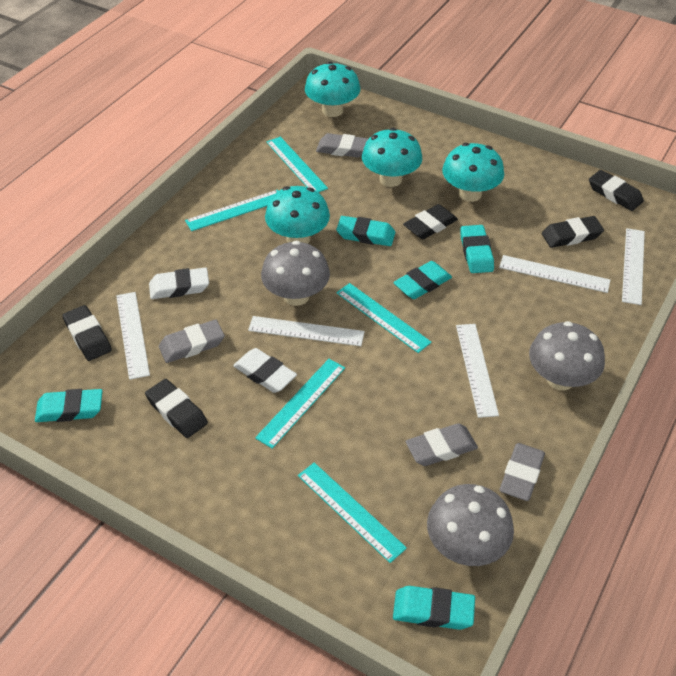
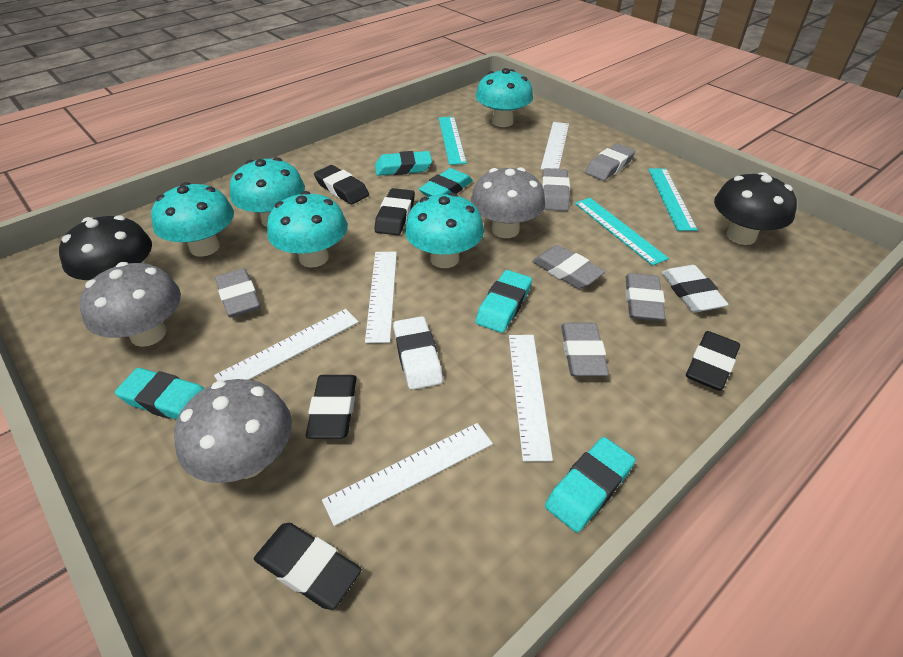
black mushroom: 0 -> 2
grey eraser: 4 -> 6
turquoise mushroom: 4 -> 5
turquoise ruler: 5 -> 3

